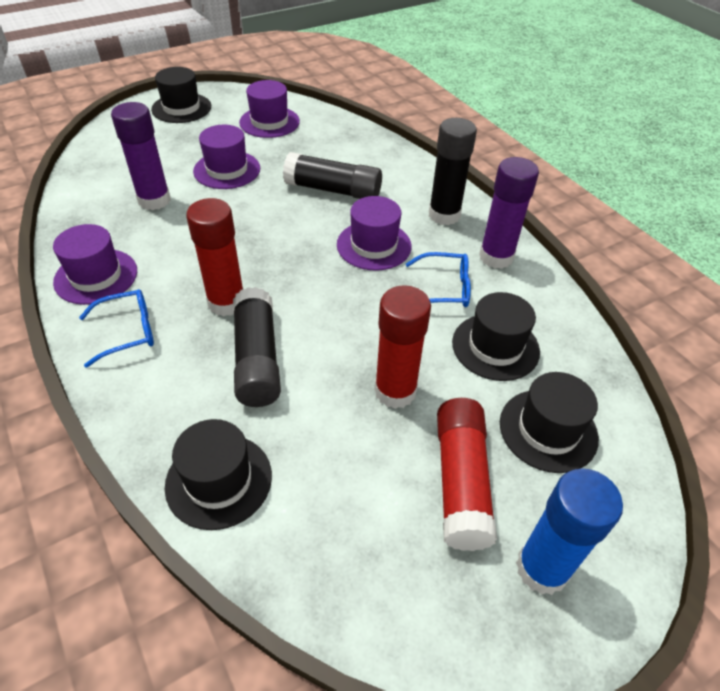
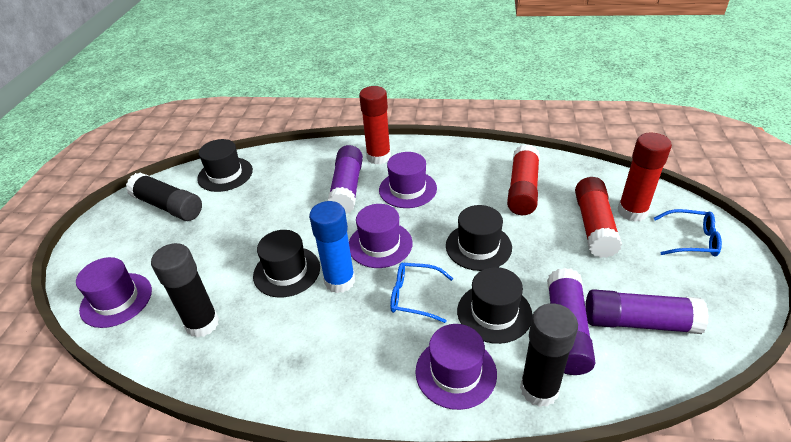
purple glue stick: 2 -> 3
red glue stick: 3 -> 4

